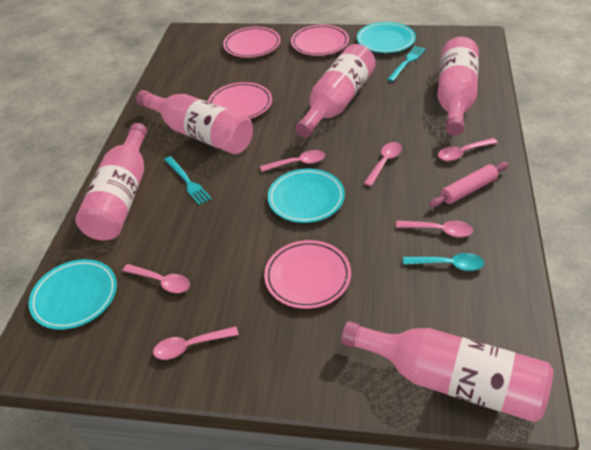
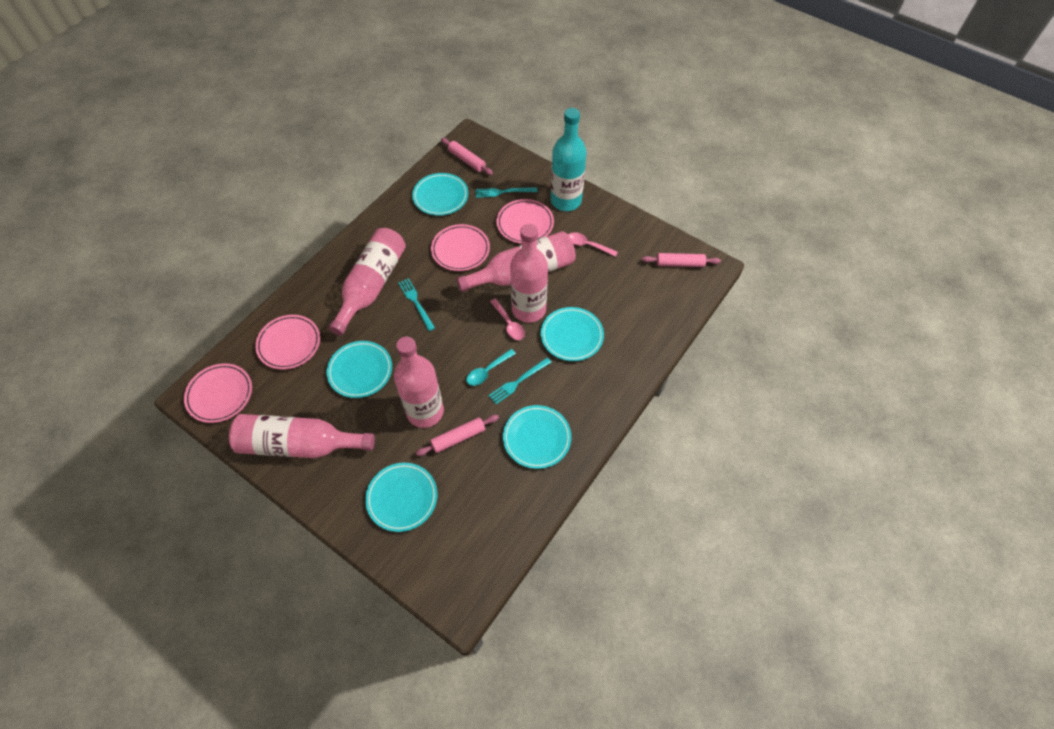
pink rolling pin: 1 -> 3
pink spoon: 6 -> 2
turquoise bottle: 0 -> 1
turquoise fork: 2 -> 3
turquoise plate: 3 -> 5

